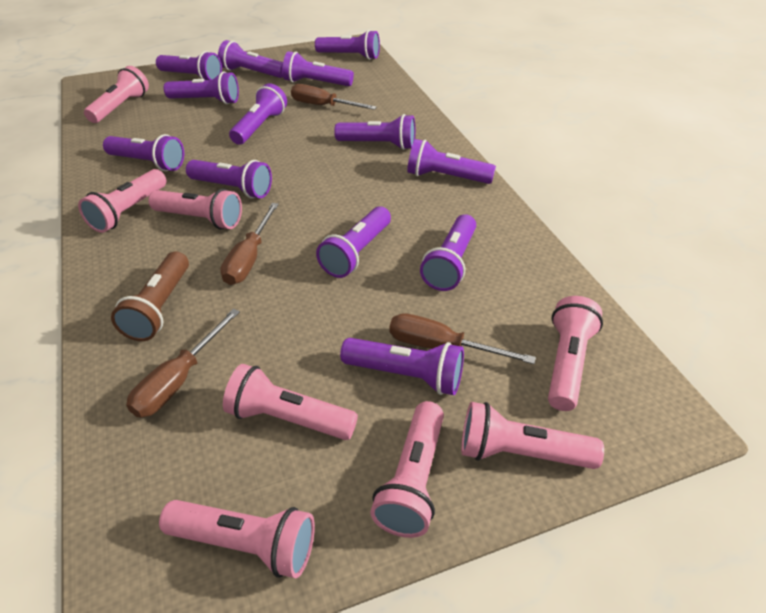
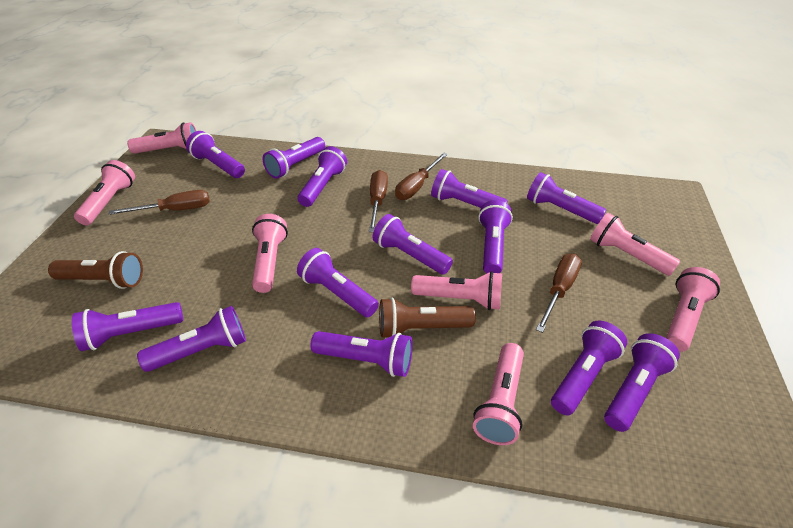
brown flashlight: 1 -> 2
pink flashlight: 8 -> 7

